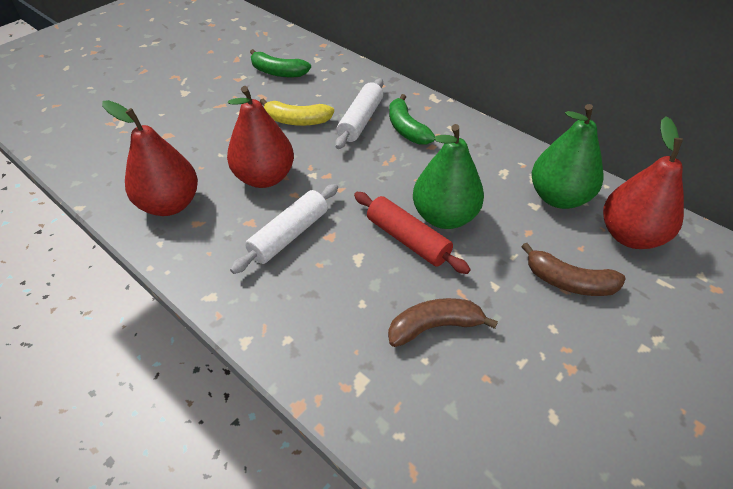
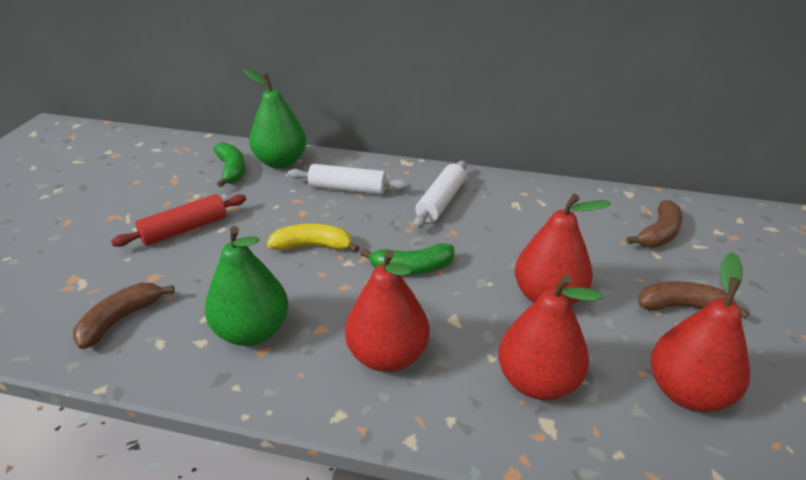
brown banana: 2 -> 3
red pear: 3 -> 4

